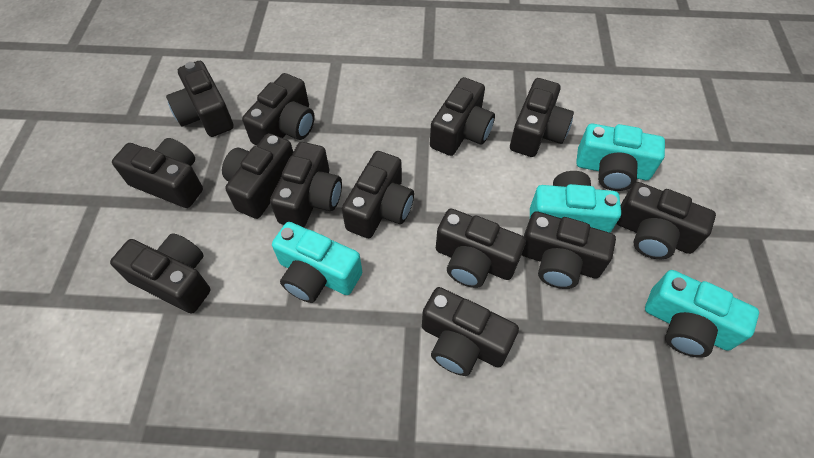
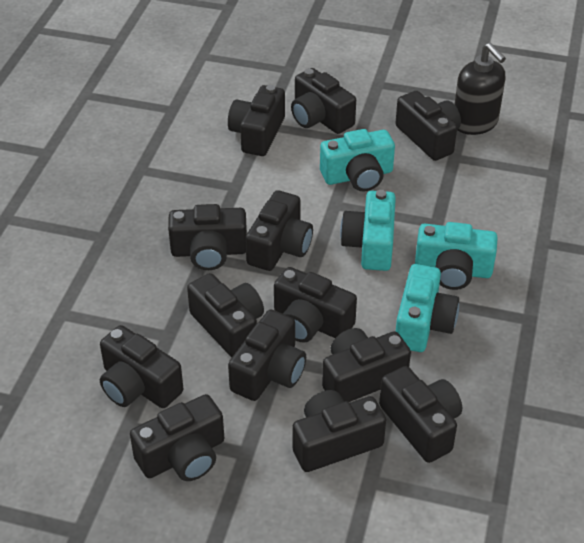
black soap dispenser: 0 -> 1

